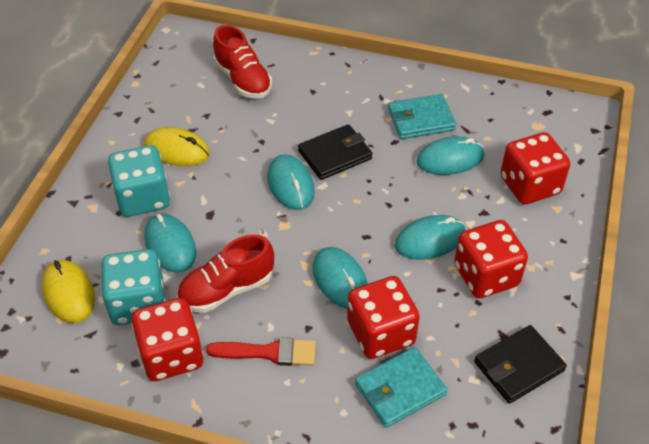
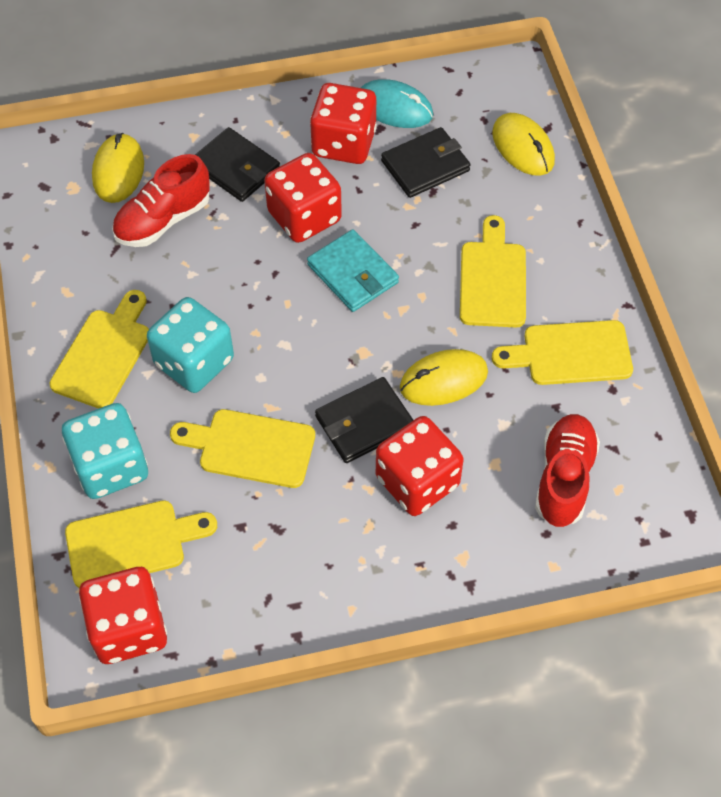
black wallet: 2 -> 3
red brush: 1 -> 0
turquoise mouse: 5 -> 1
turquoise wallet: 2 -> 1
yellow cutting board: 0 -> 5
yellow mouse: 2 -> 3

